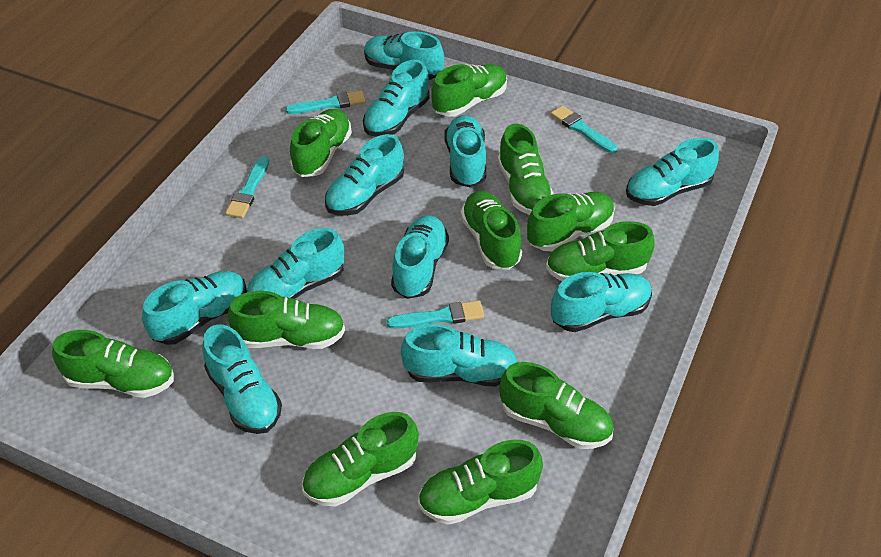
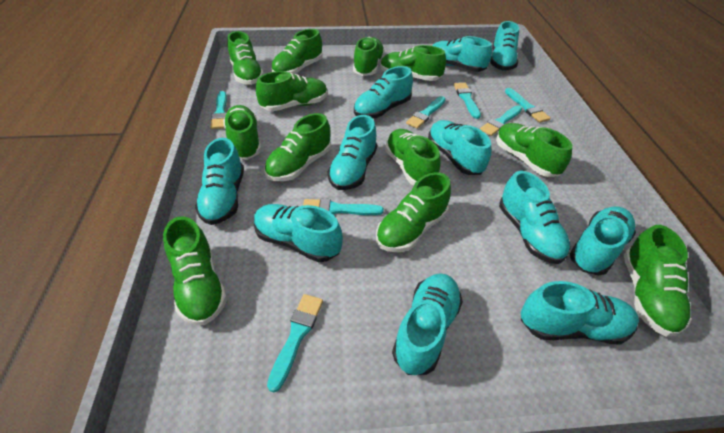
green shoe: 11 -> 12
turquoise brush: 4 -> 7

